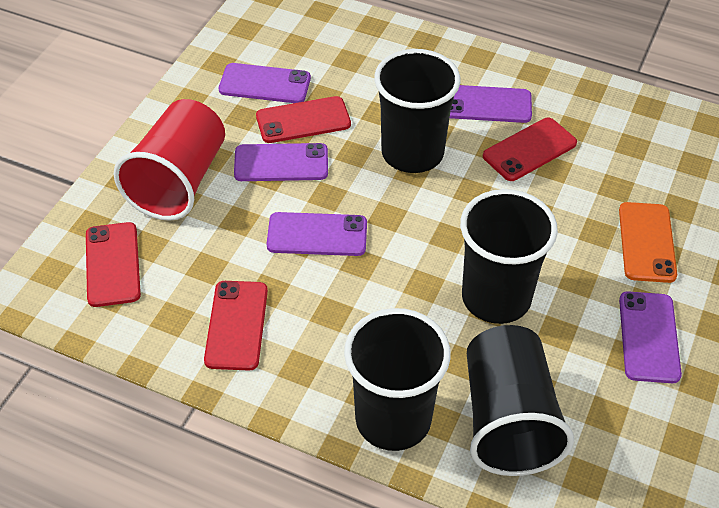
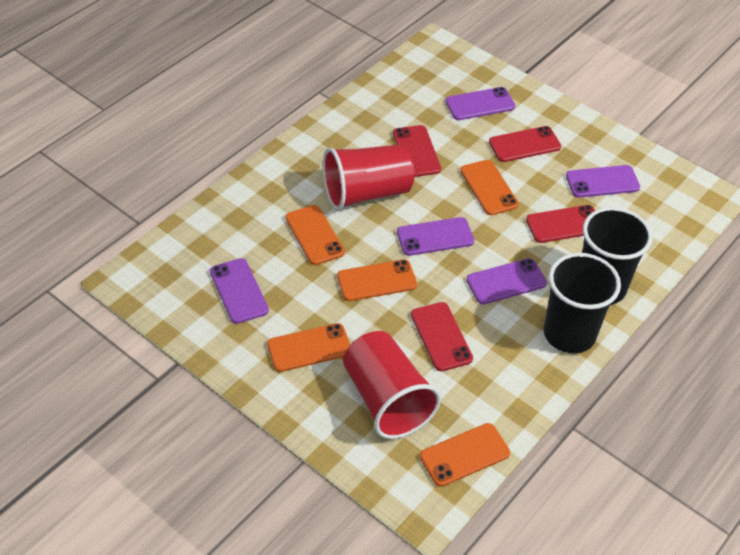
black cup: 4 -> 2
orange phone: 1 -> 5
red cup: 1 -> 2

